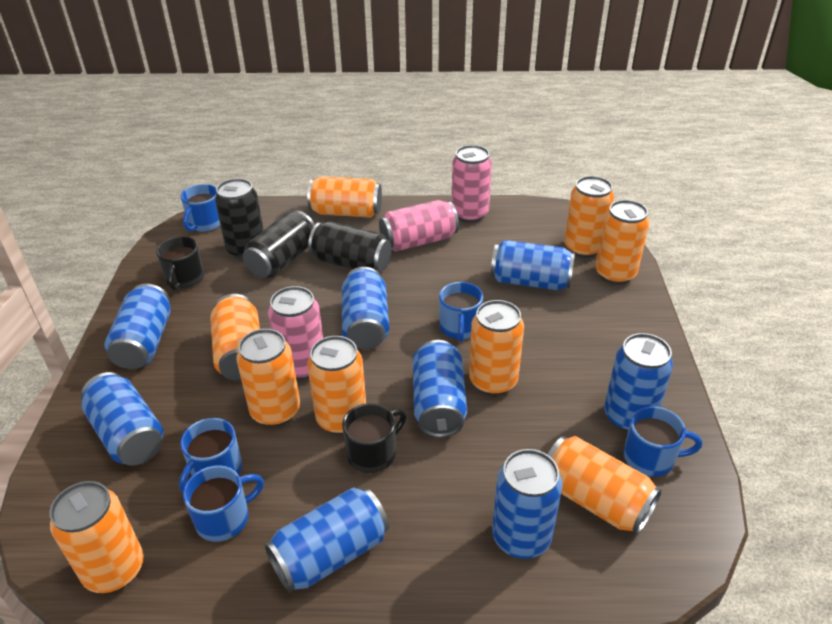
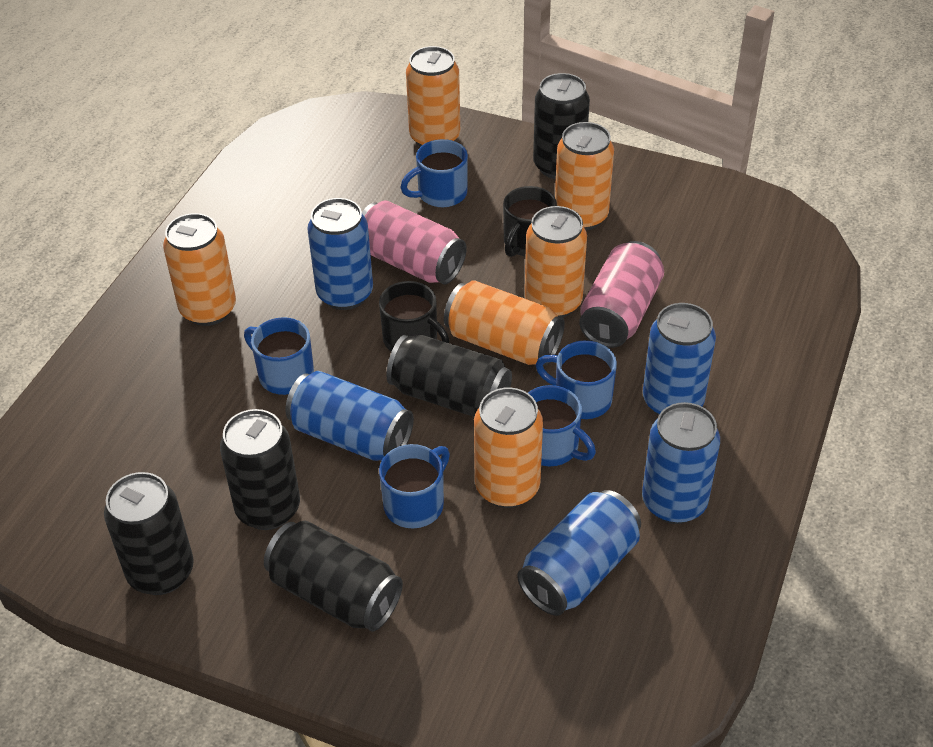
black can: 3 -> 5
blue can: 8 -> 5
orange can: 9 -> 6
pink can: 3 -> 2

